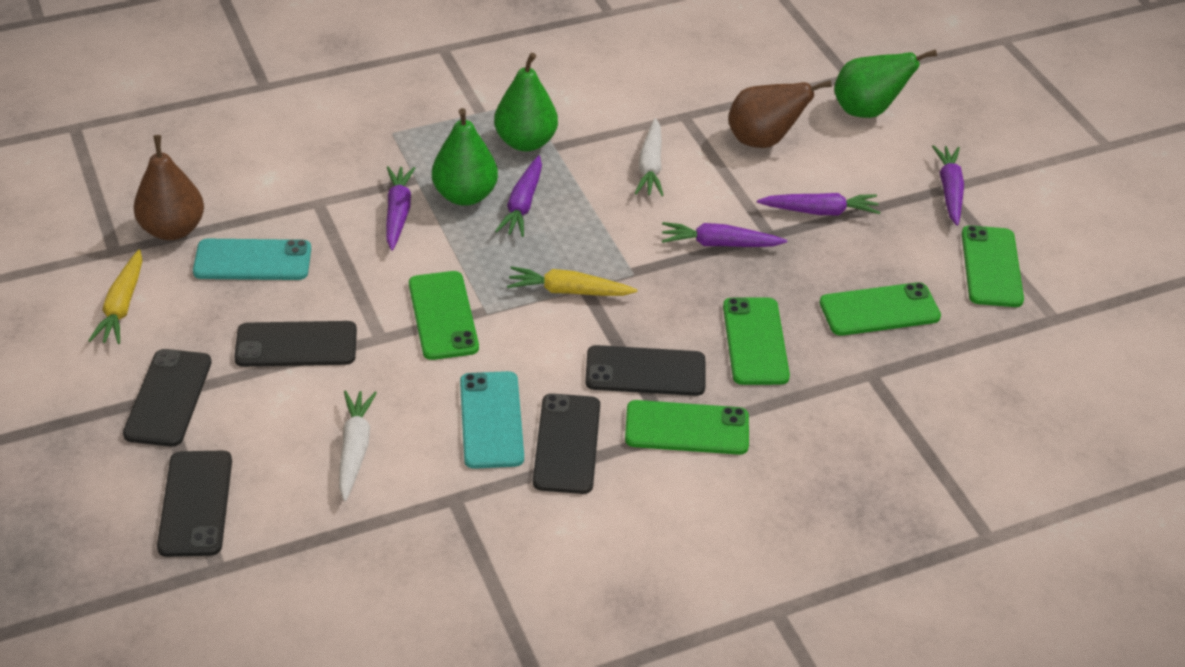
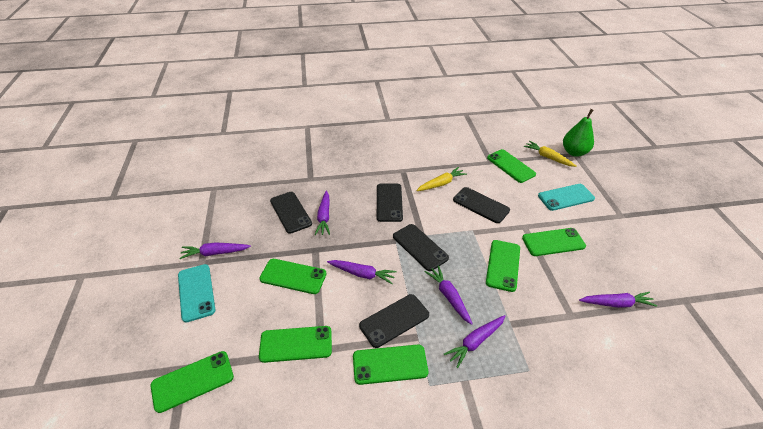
brown pear: 2 -> 0
green pear: 3 -> 1
green phone: 5 -> 7
purple carrot: 5 -> 6
white carrot: 2 -> 0

